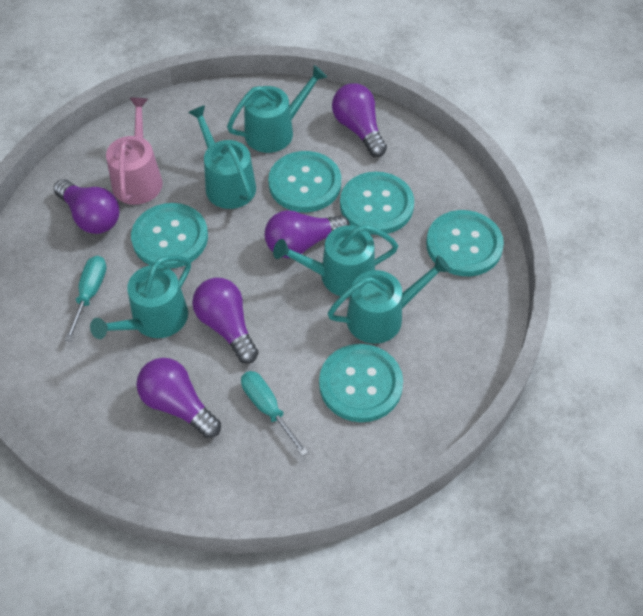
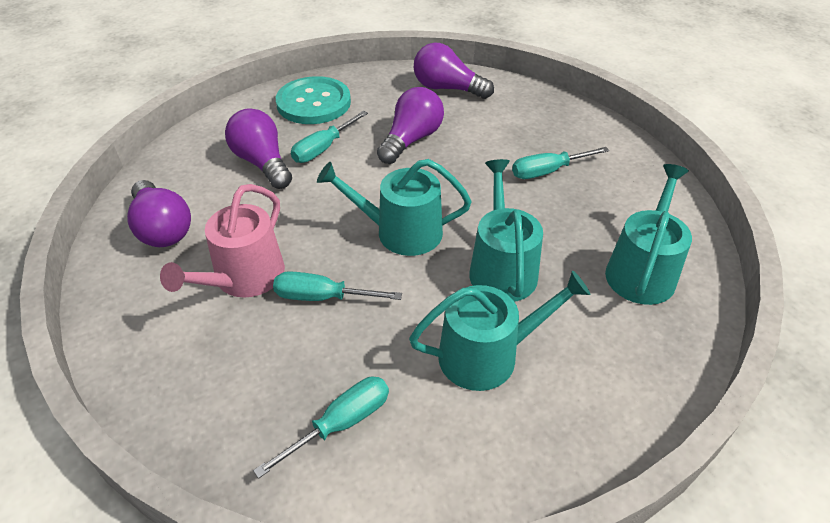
purple light bulb: 5 -> 4
turquoise button: 5 -> 1
turquoise screwdriver: 2 -> 4
turquoise watering can: 5 -> 4

